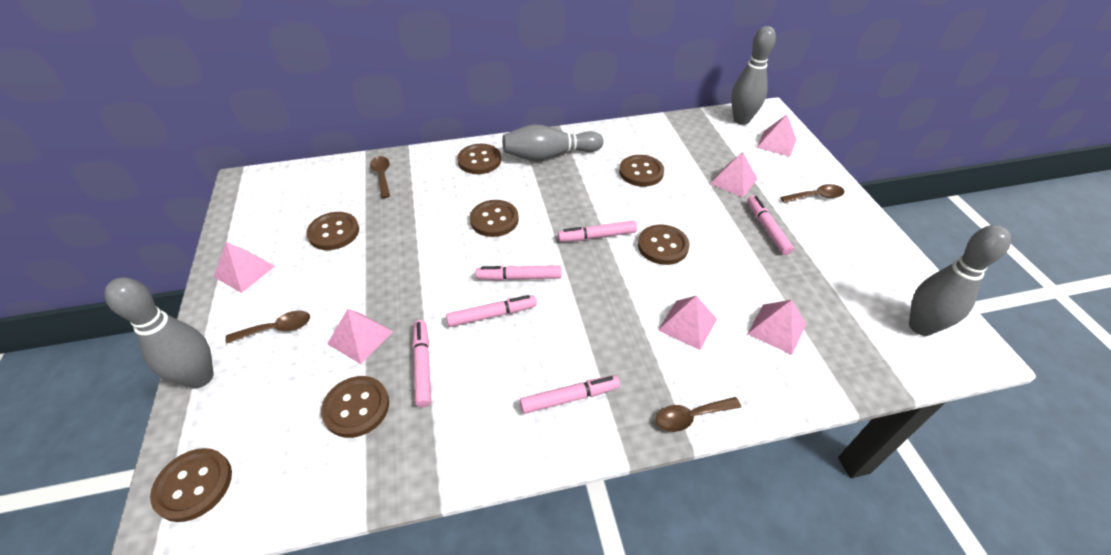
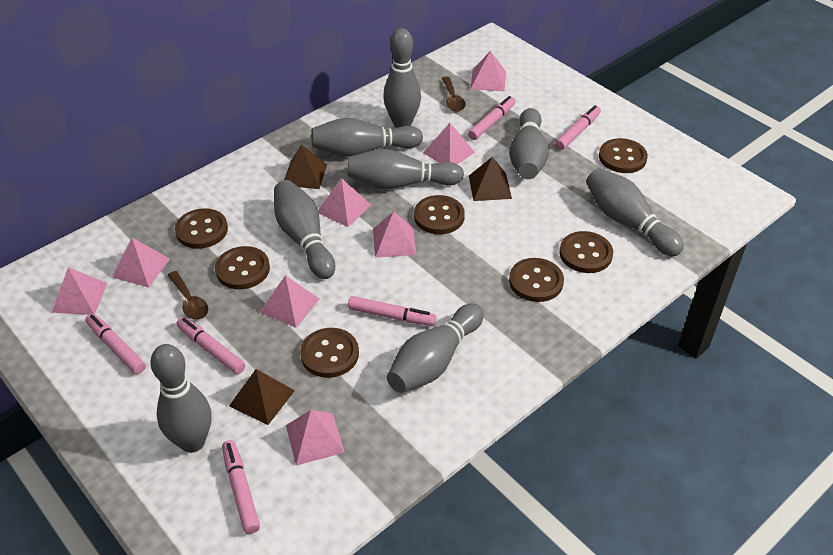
brown pyramid: 0 -> 3
brown spoon: 4 -> 2
grey bowling pin: 4 -> 8
pink pyramid: 6 -> 8

